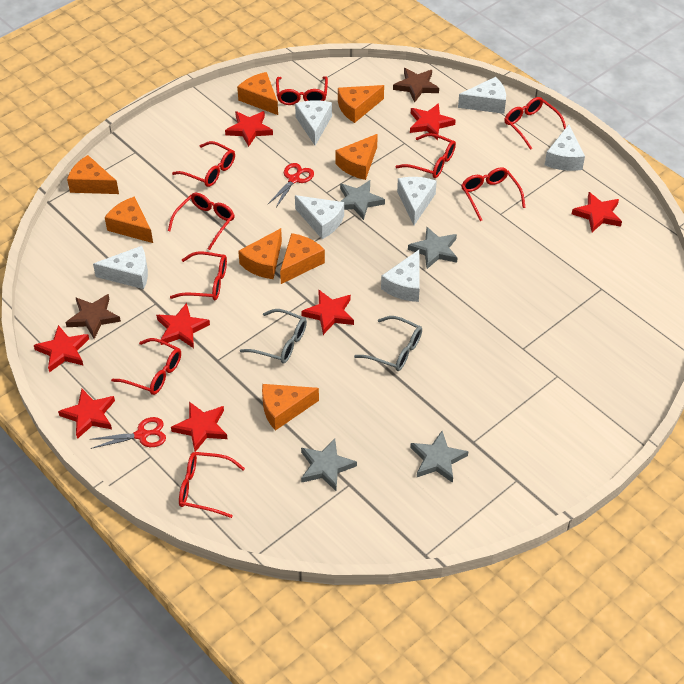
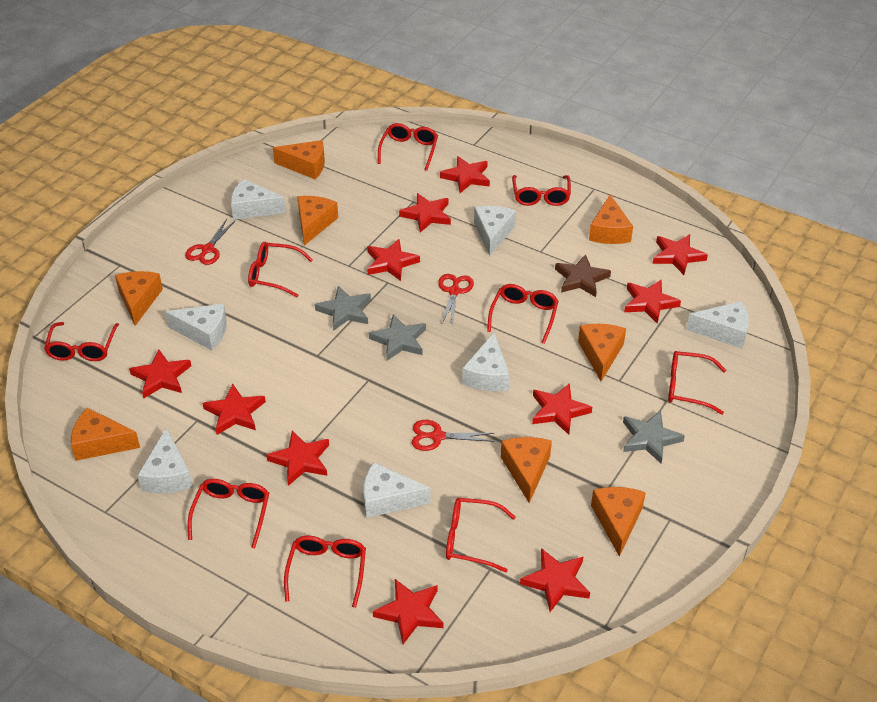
brown star: 2 -> 1
grey glasses: 2 -> 0
grey star: 4 -> 3
red scissors: 2 -> 3
red star: 8 -> 11

